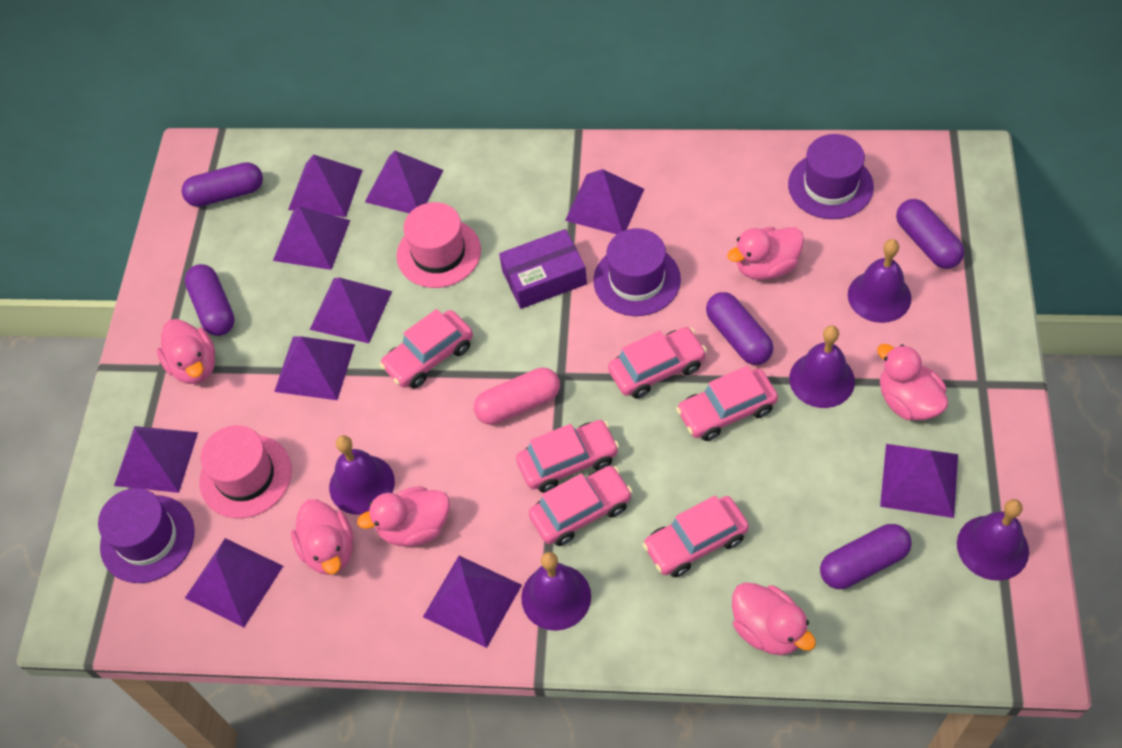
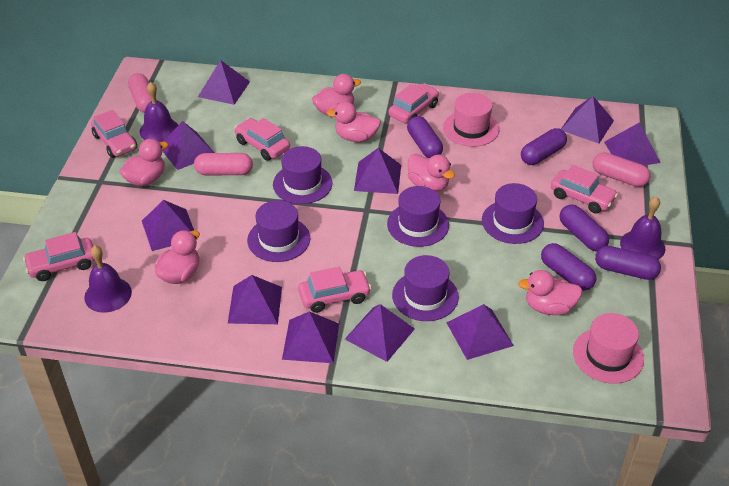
pink capsule: 1 -> 3
purple bell: 5 -> 3
purple box: 1 -> 0
purple hat: 3 -> 5

